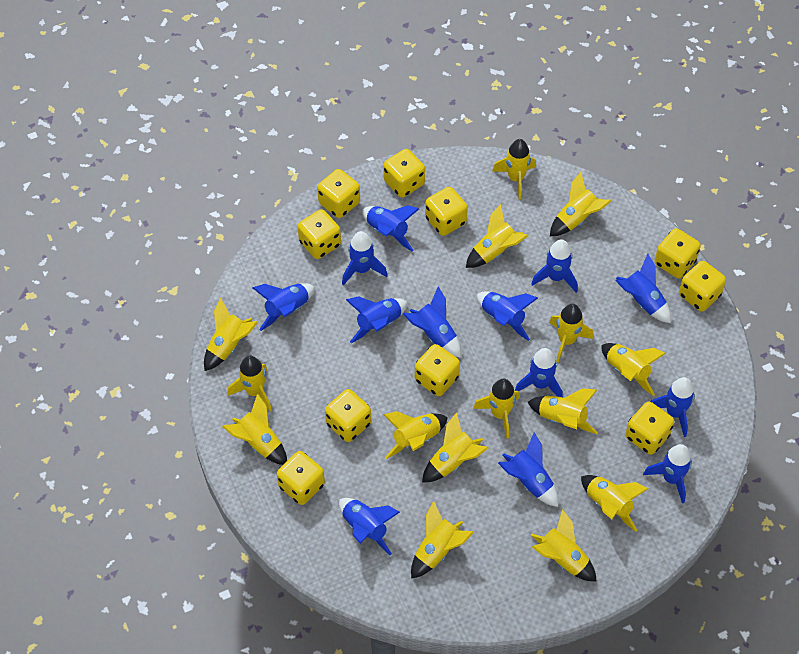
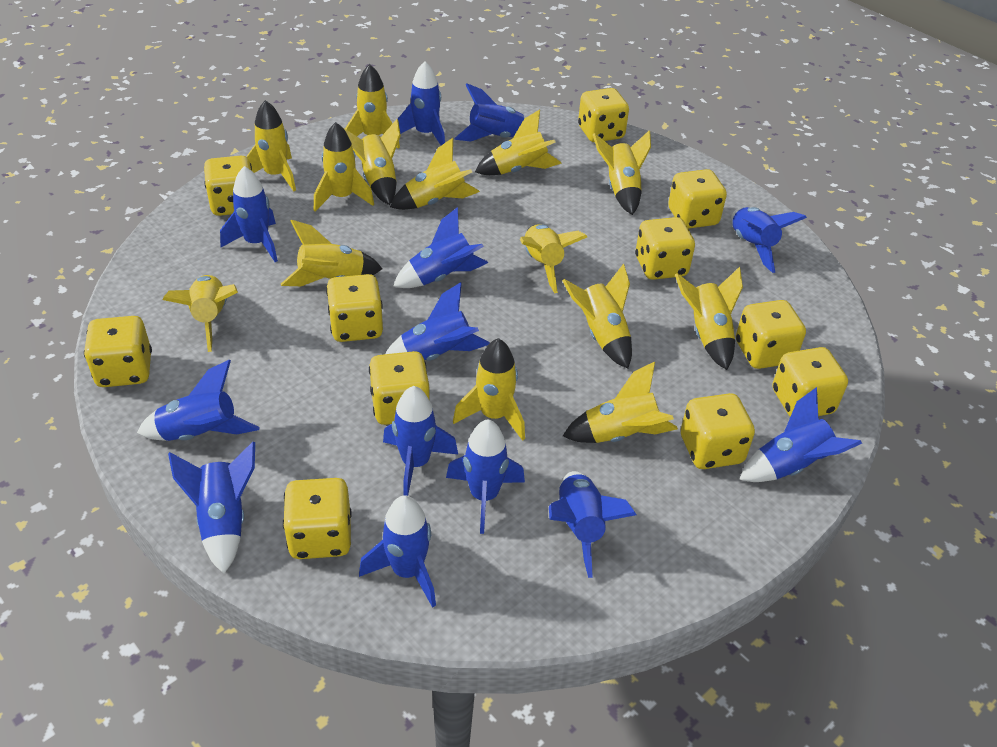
yellow dice: 10 -> 11
yellow rocket: 15 -> 14

